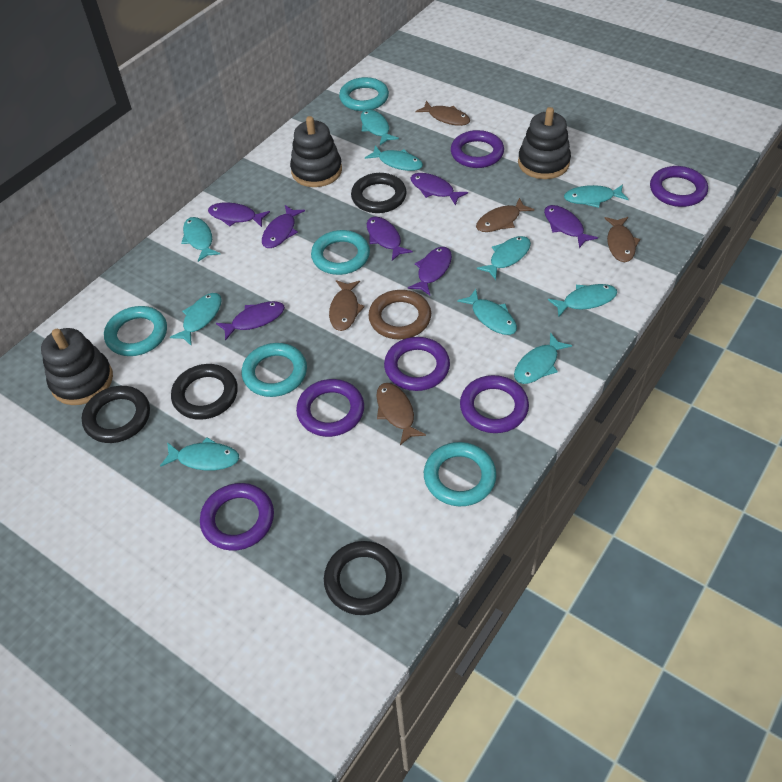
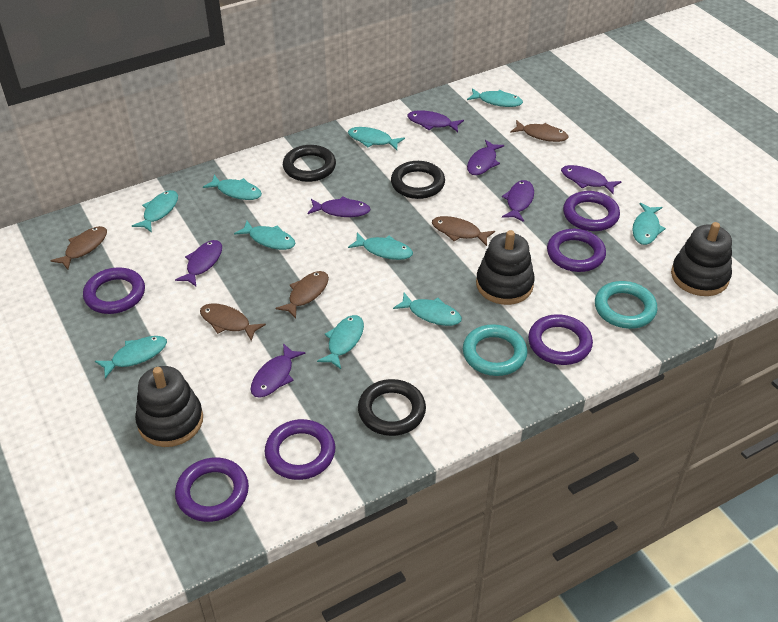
black ring: 4 -> 3
brown ring: 1 -> 0
turquoise ring: 5 -> 2

